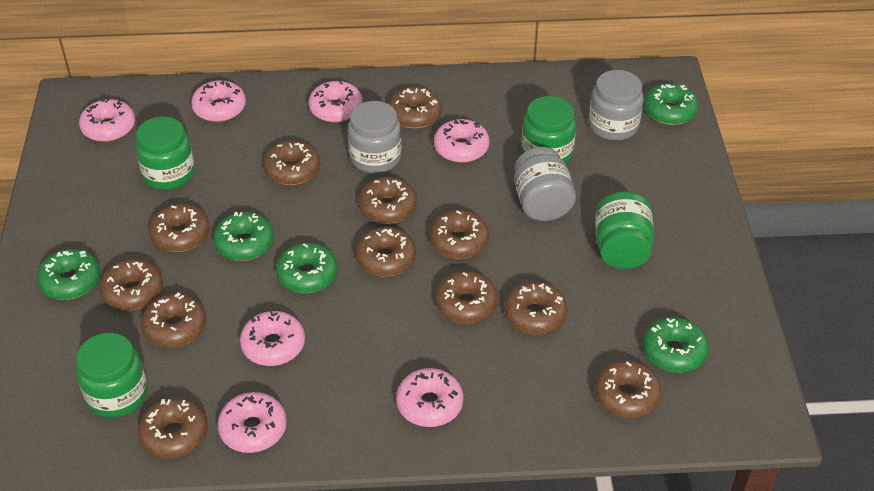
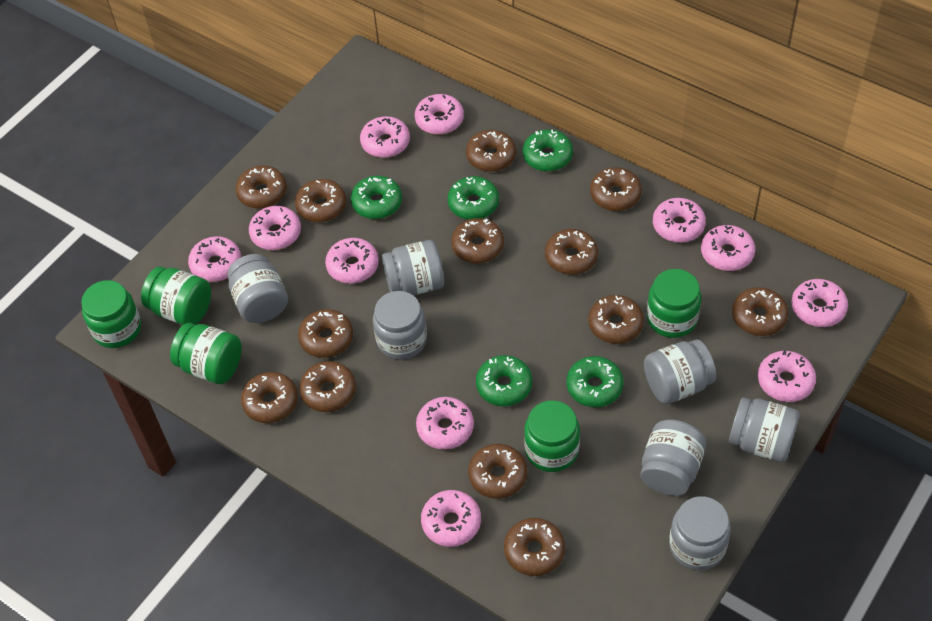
brown donut: 12 -> 13
green jar: 4 -> 5
grey jar: 3 -> 7
pink donut: 7 -> 11

